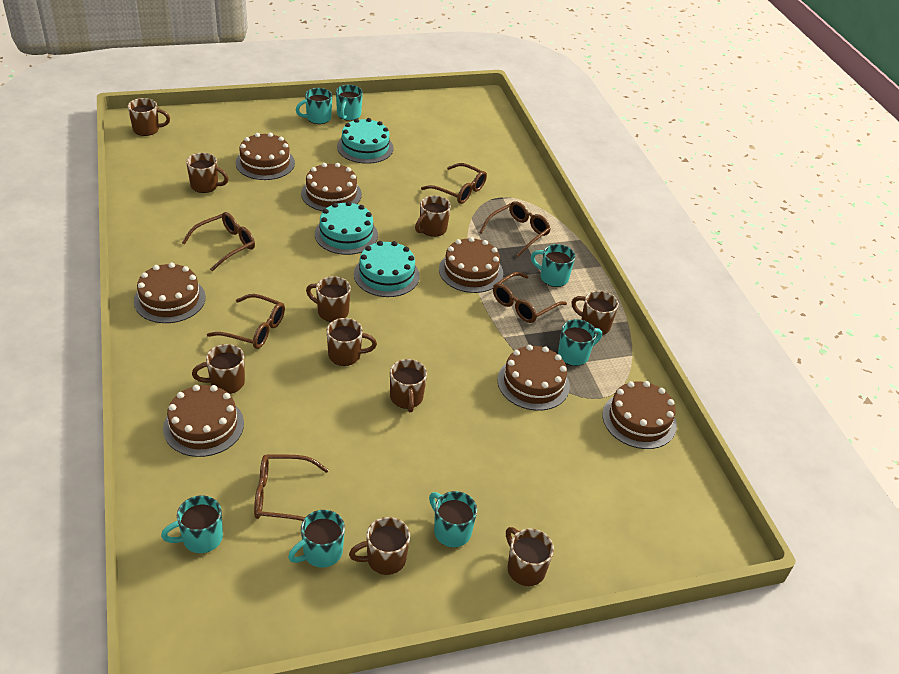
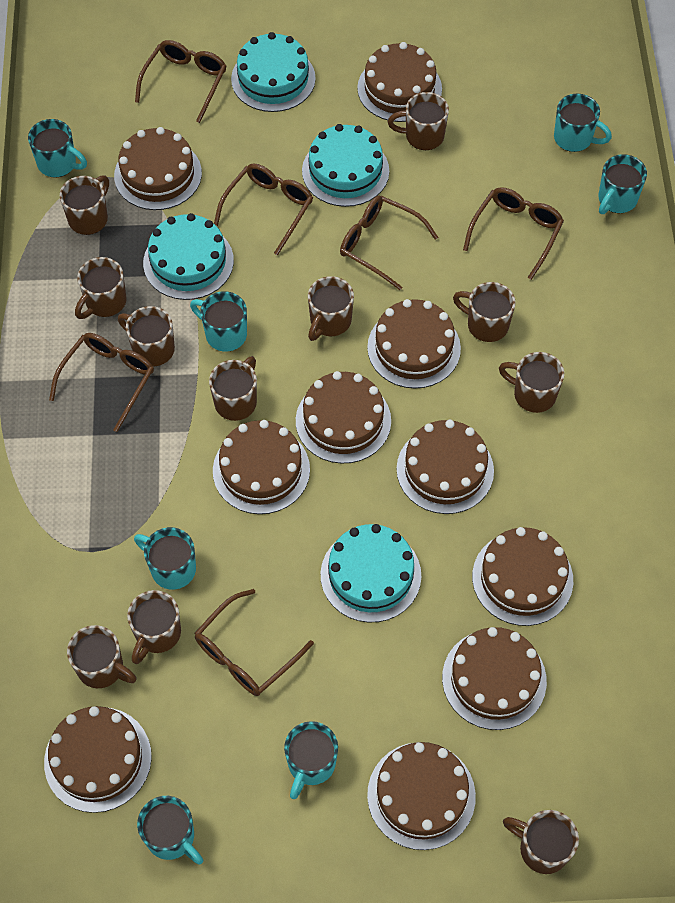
brown cake: 7 -> 10
brown mug: 10 -> 11
turquoise cake: 3 -> 4

